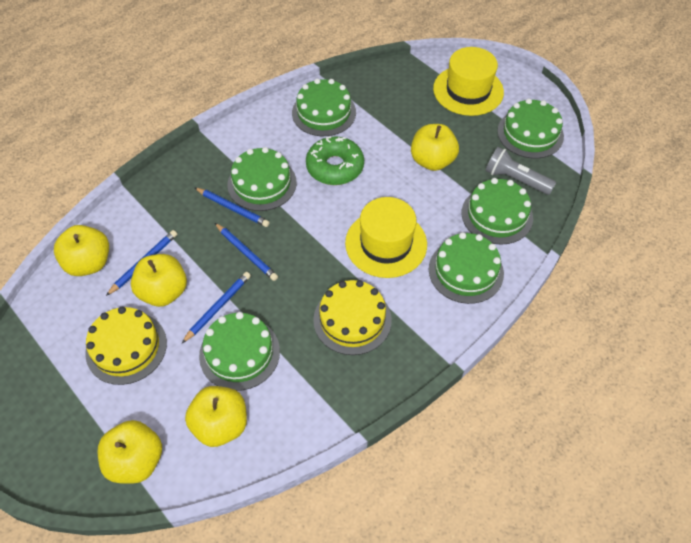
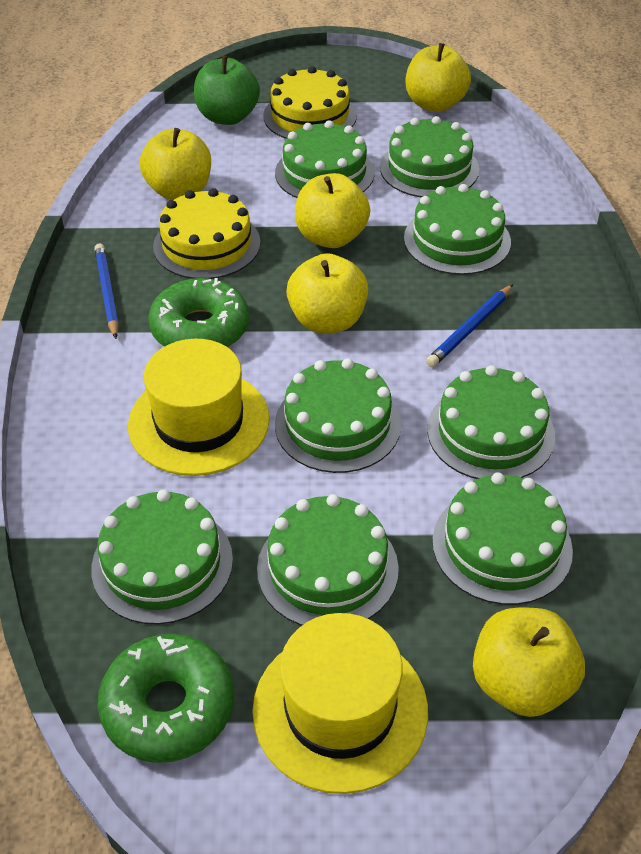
blue pencil: 4 -> 2
green apple: 0 -> 1
green cake: 6 -> 8
green donut: 1 -> 2
grey flashlight: 1 -> 0

